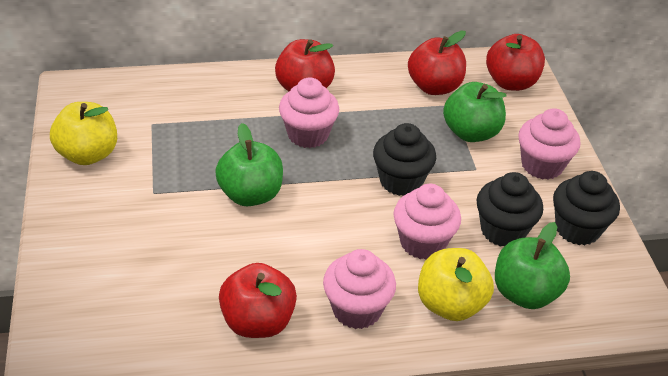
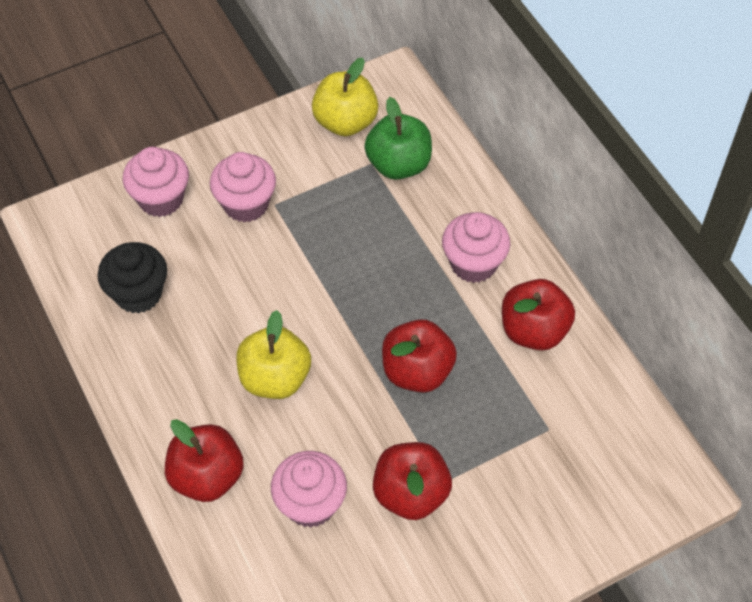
black cupcake: 3 -> 1
green apple: 3 -> 1

